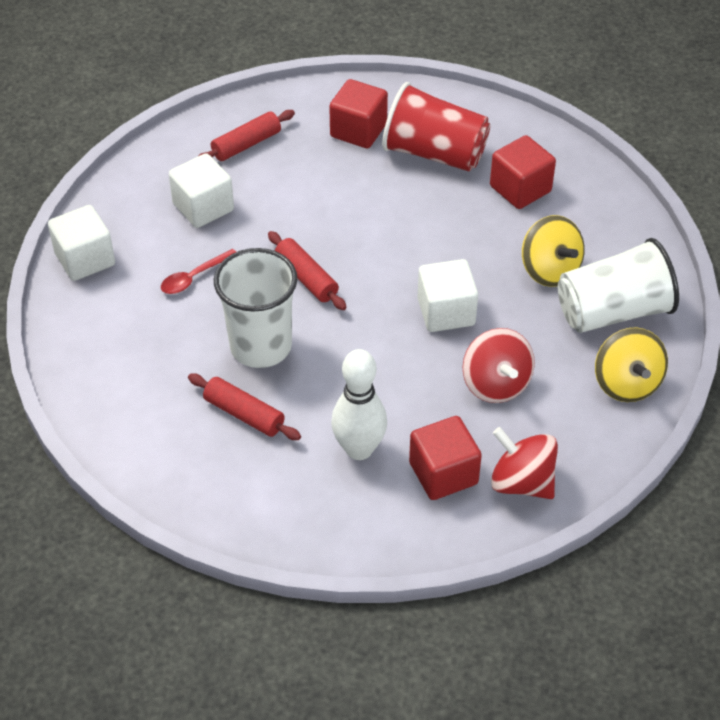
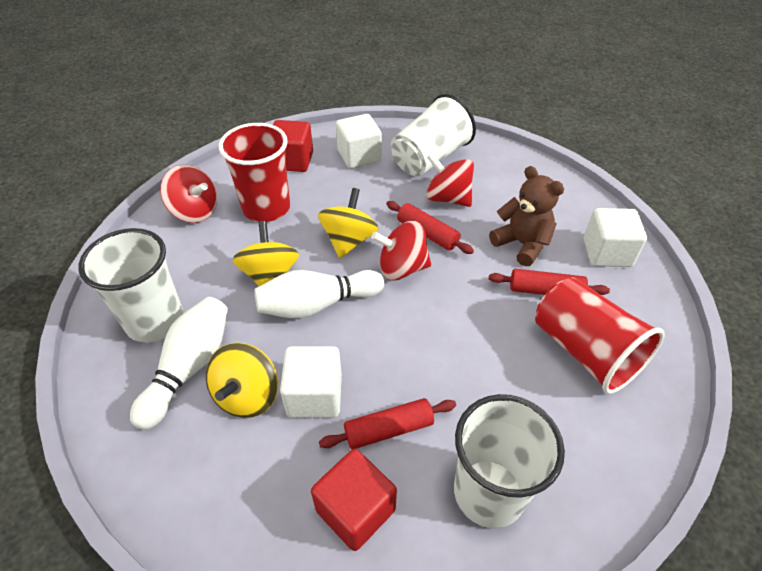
brown teddy bear: 0 -> 1
red cube: 3 -> 2
red cup: 1 -> 2
red spinning top: 2 -> 3
red spoon: 1 -> 0
white bowling pin: 1 -> 2
white cup: 2 -> 3
yellow spinning top: 2 -> 3

